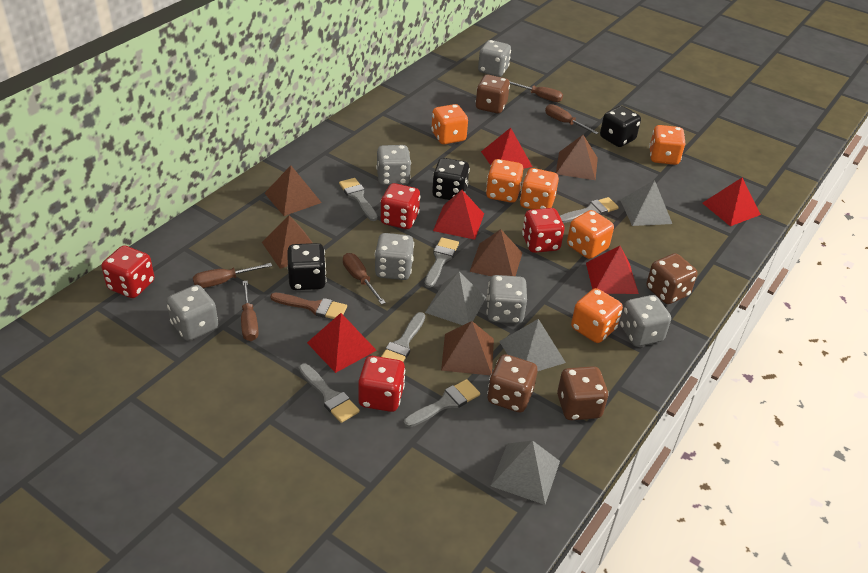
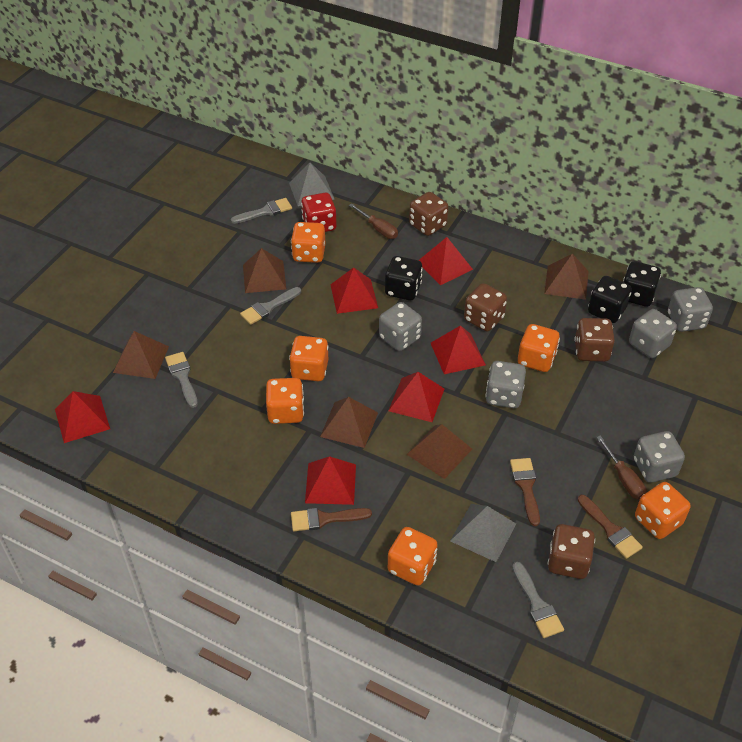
brown brush: 1 -> 3
brown screwdriver: 5 -> 2
grey brush: 6 -> 4
grey dice: 6 -> 5
grey pyramid: 4 -> 2
red dice: 4 -> 1
red pyramid: 5 -> 6

